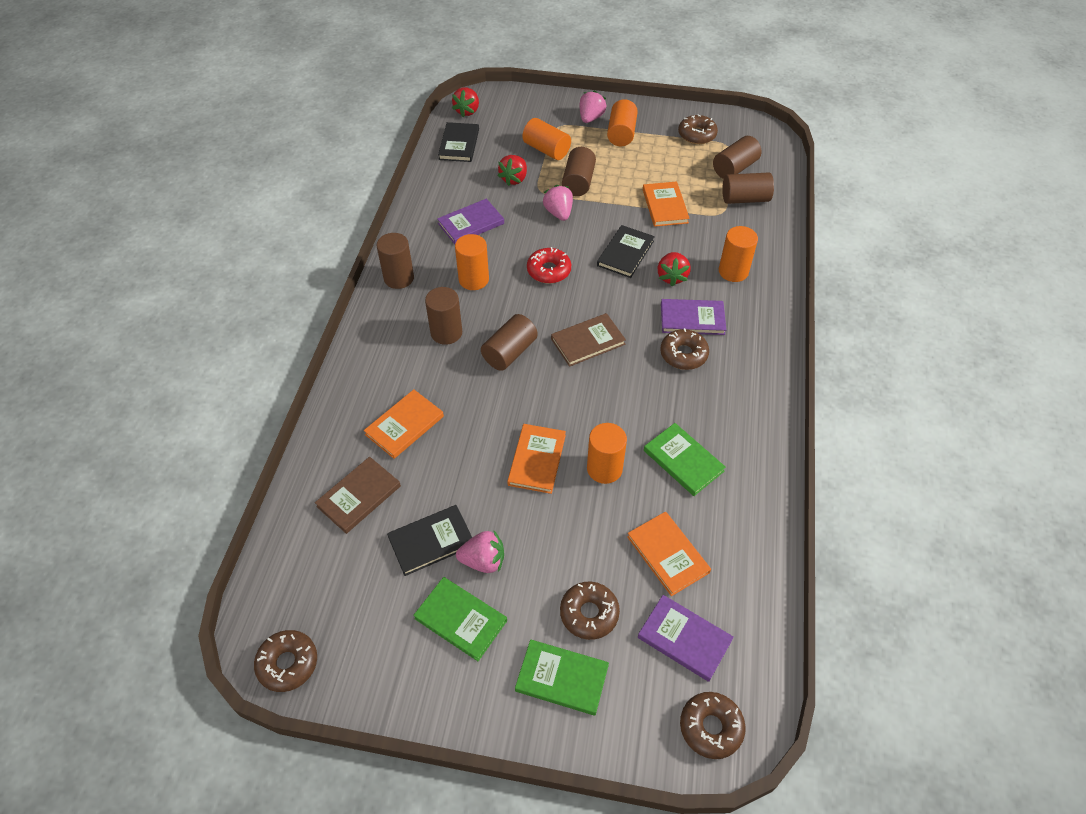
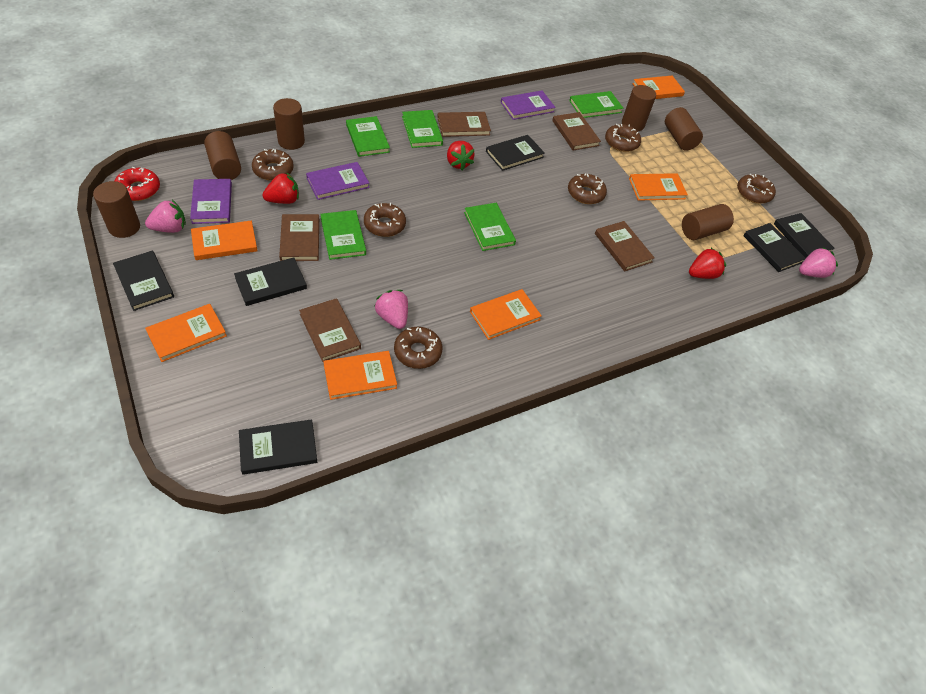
black book: 3 -> 6
brown book: 2 -> 5
brown donut: 5 -> 6
green book: 3 -> 5
orange book: 4 -> 6
orange cylinder: 5 -> 0

